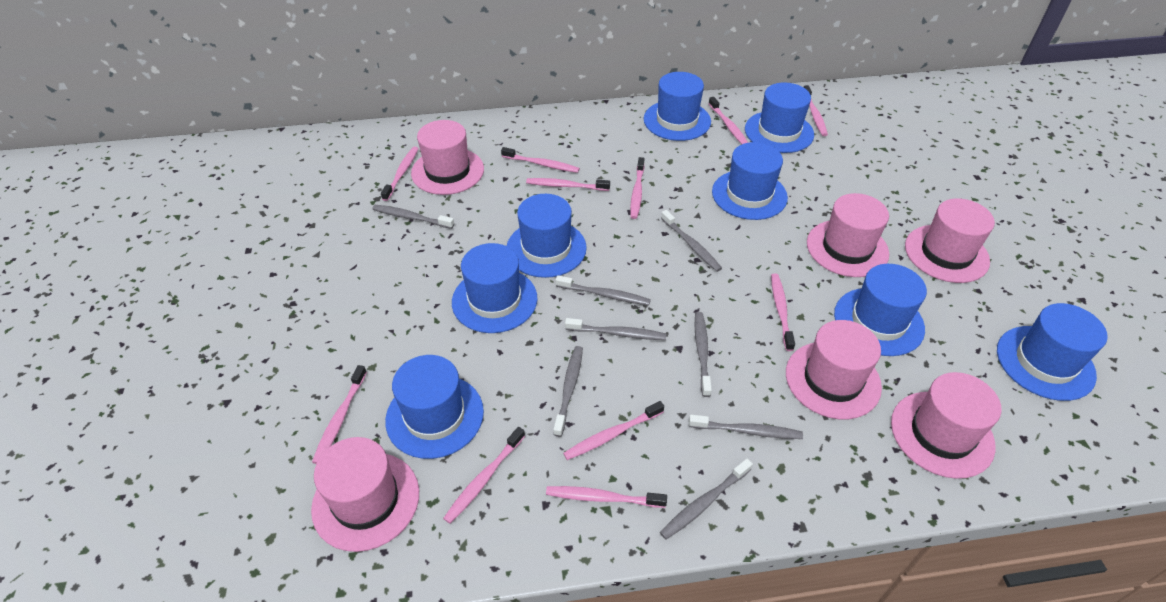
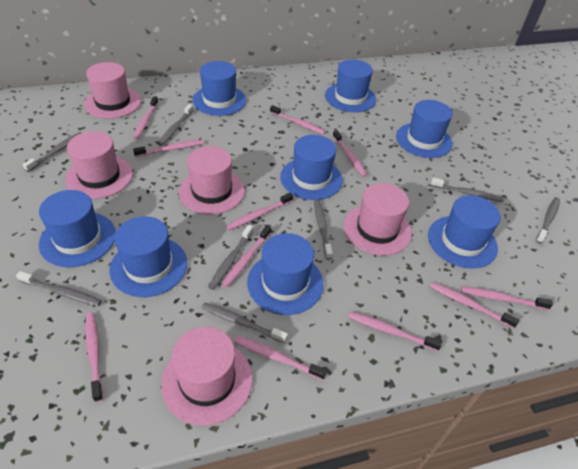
pink hat: 6 -> 5

